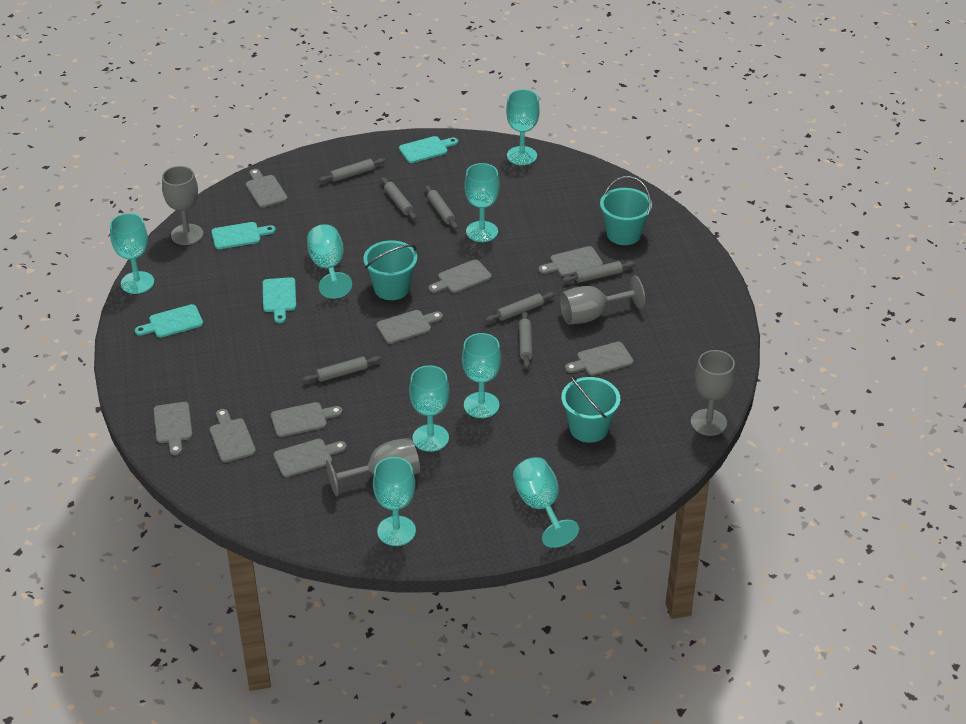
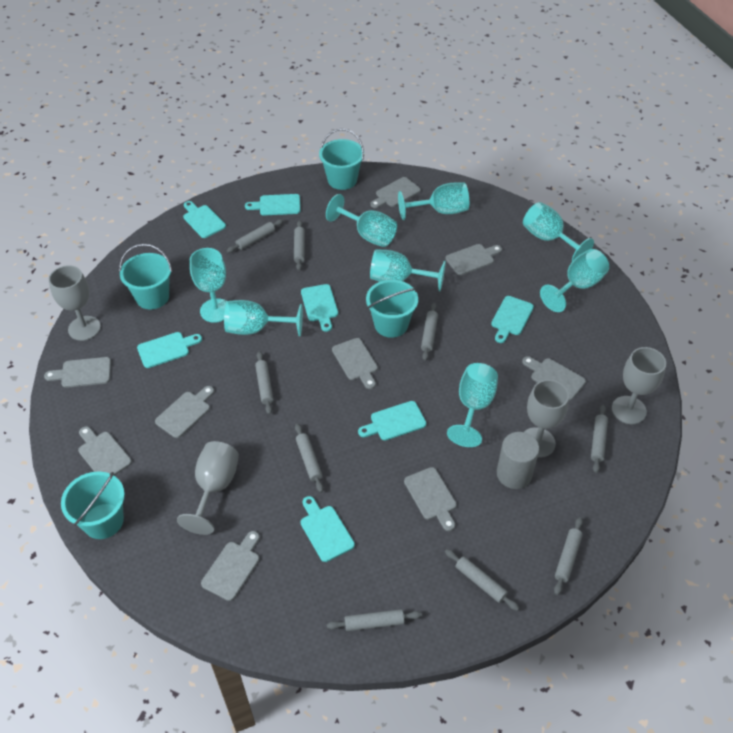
grey cylinder: 0 -> 1
grey rolling pin: 7 -> 9
turquoise bucket: 3 -> 4
turquoise cutting board: 4 -> 7

